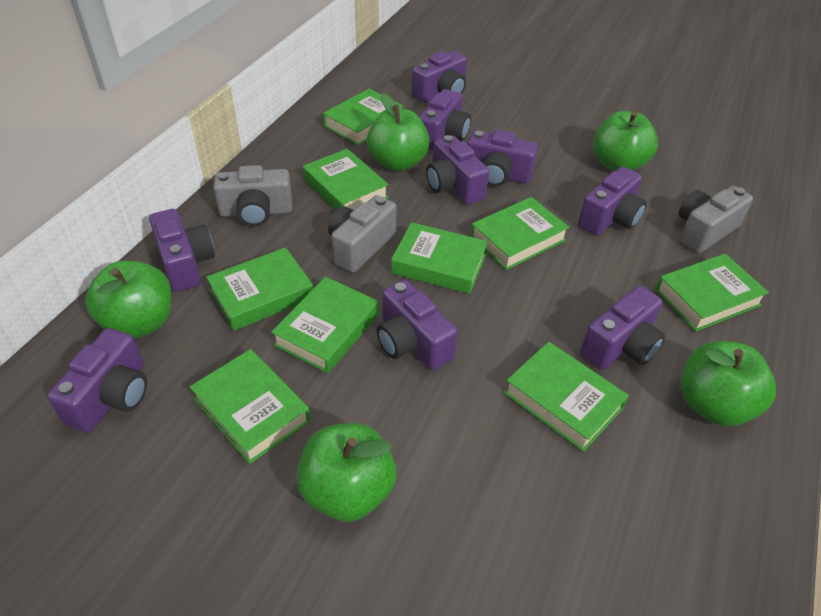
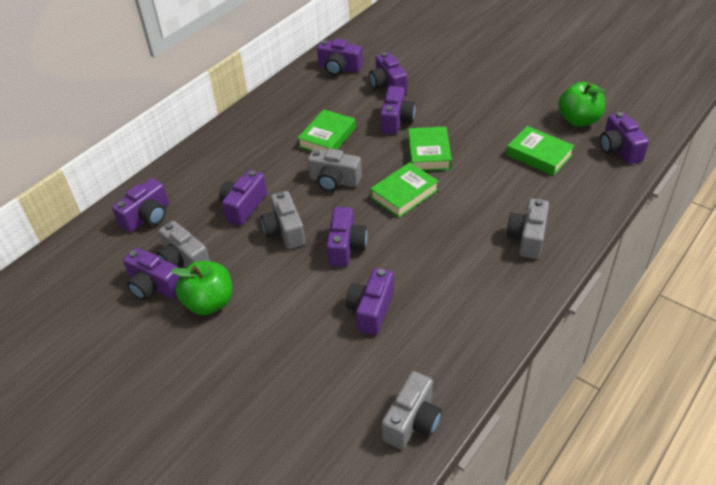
green apple: 5 -> 2
green book: 9 -> 4
grey camera: 3 -> 5

